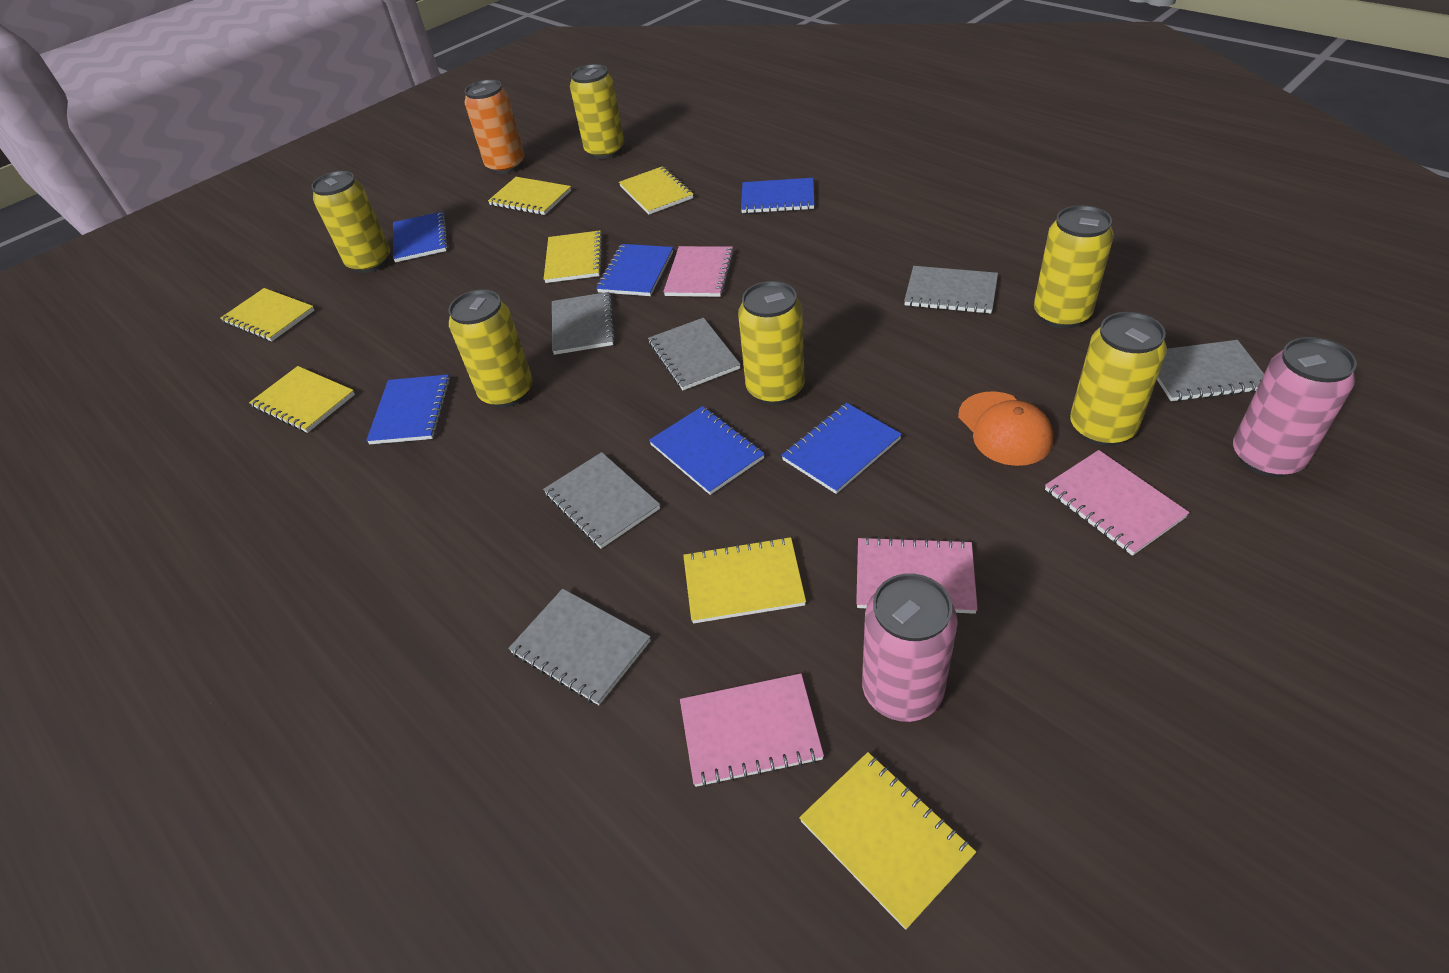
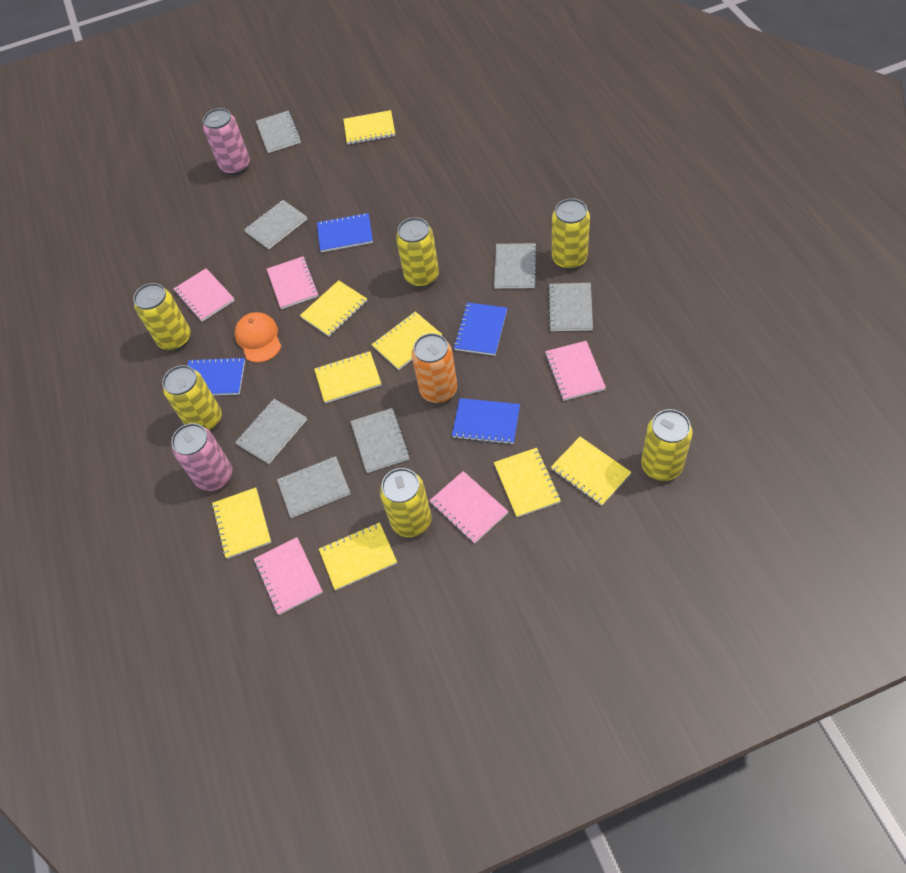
blue notebook: 6 -> 4
grey notebook: 6 -> 7
pink notebook: 4 -> 5
yellow notebook: 7 -> 8

